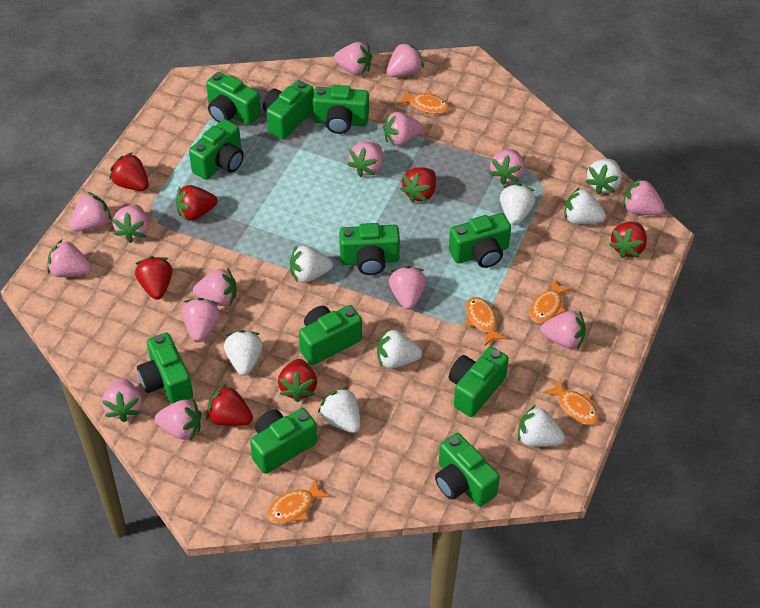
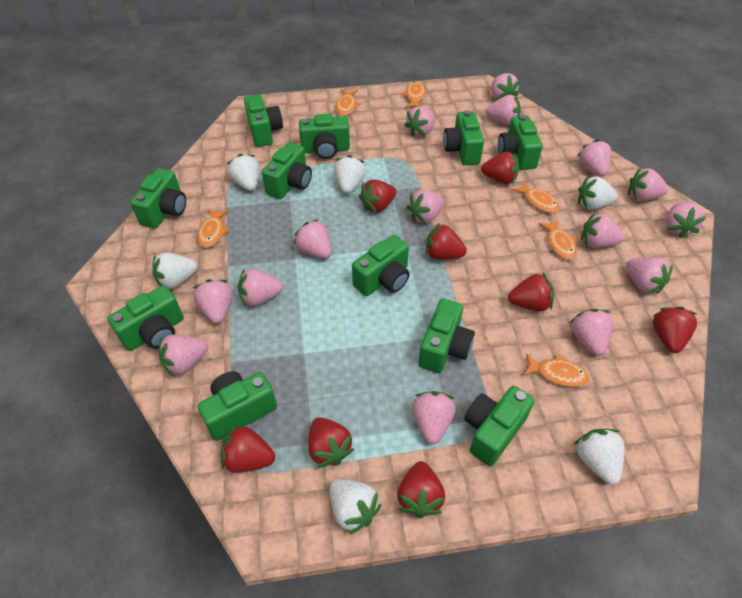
orange fish: 5 -> 6
red strawberry: 7 -> 8
white strawberry: 8 -> 6

